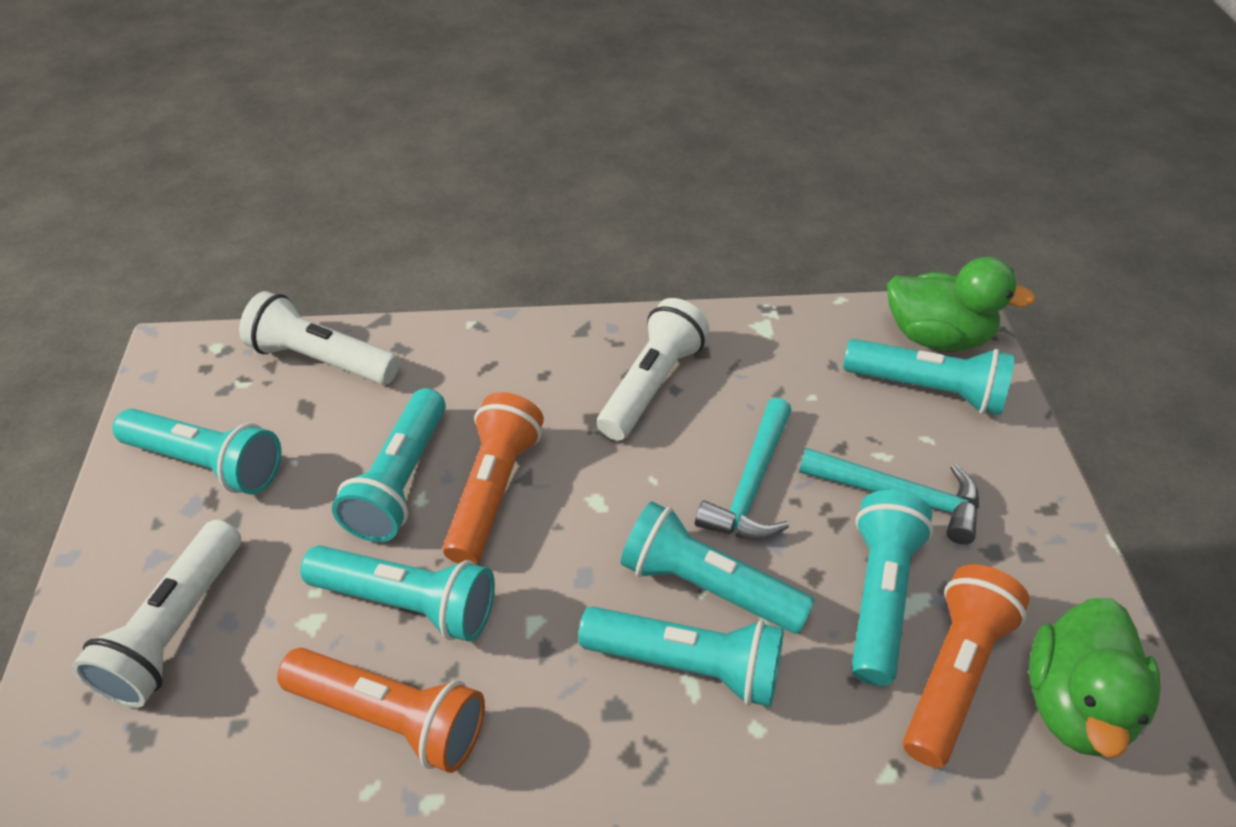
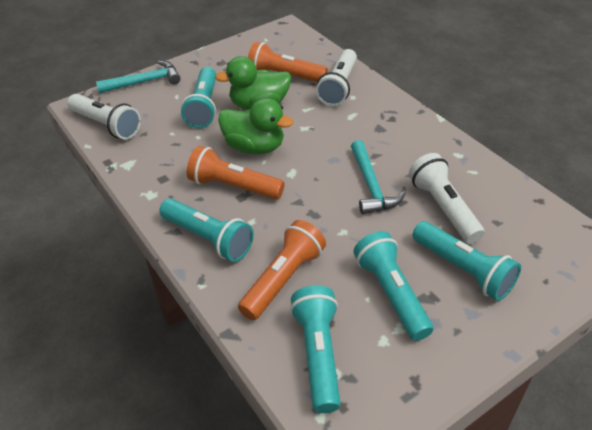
turquoise flashlight: 7 -> 5

